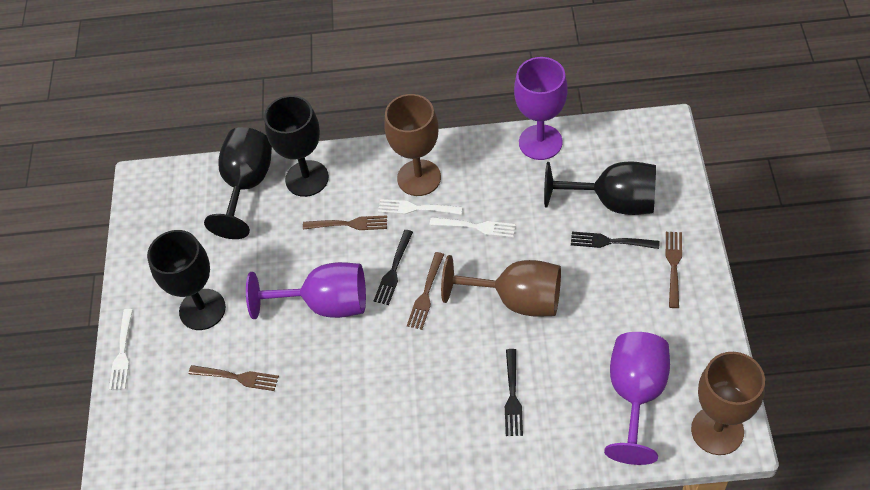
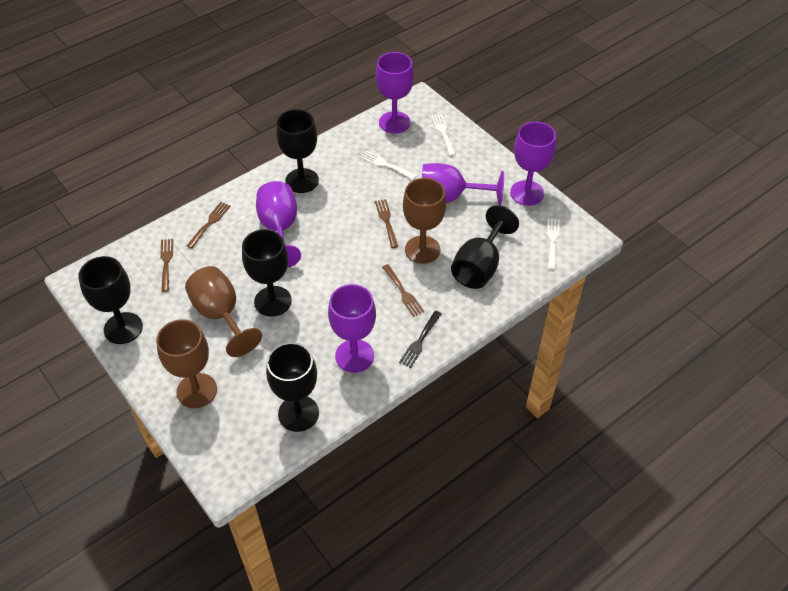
black fork: 3 -> 1
black goblet: 4 -> 5
purple goblet: 3 -> 5

